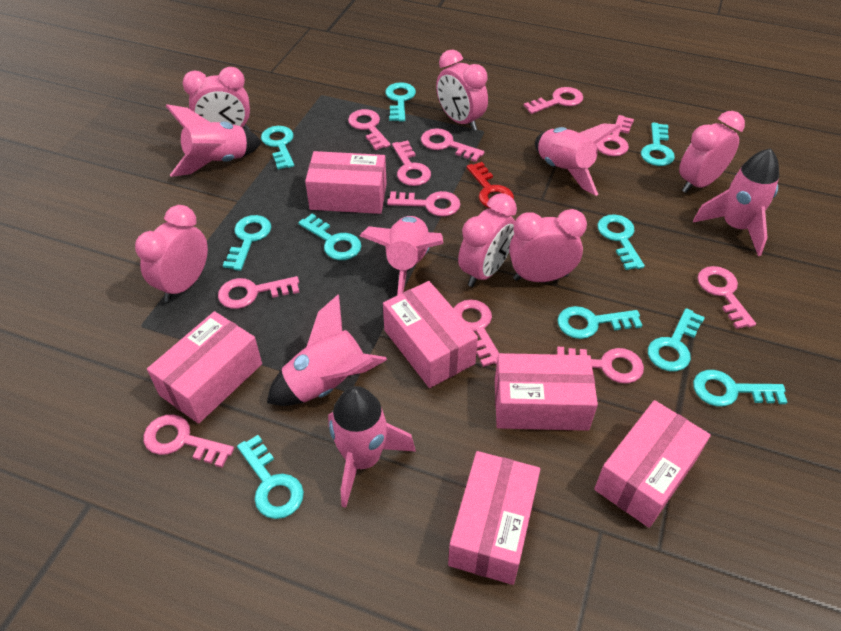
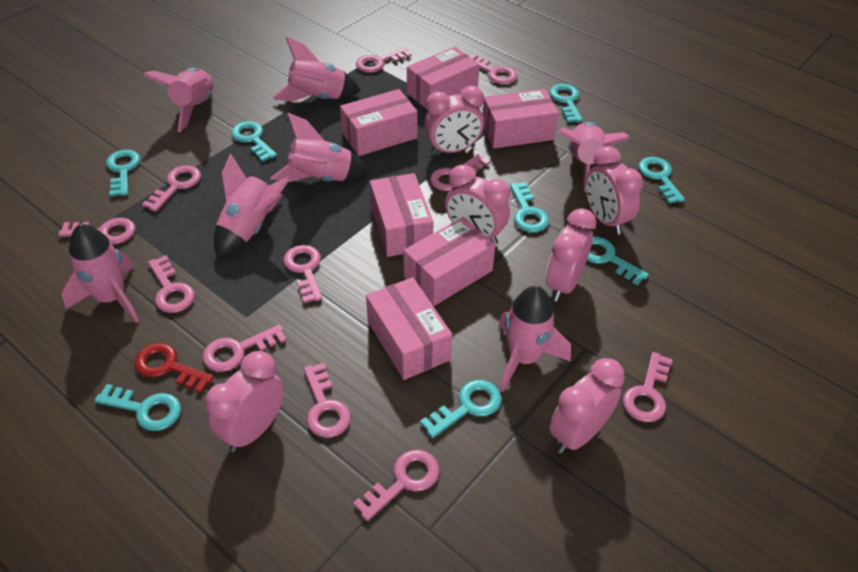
pink rocket: 6 -> 7
turquoise key: 10 -> 8

